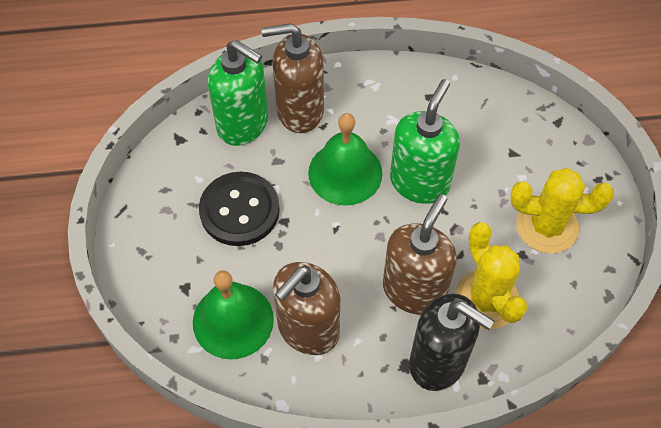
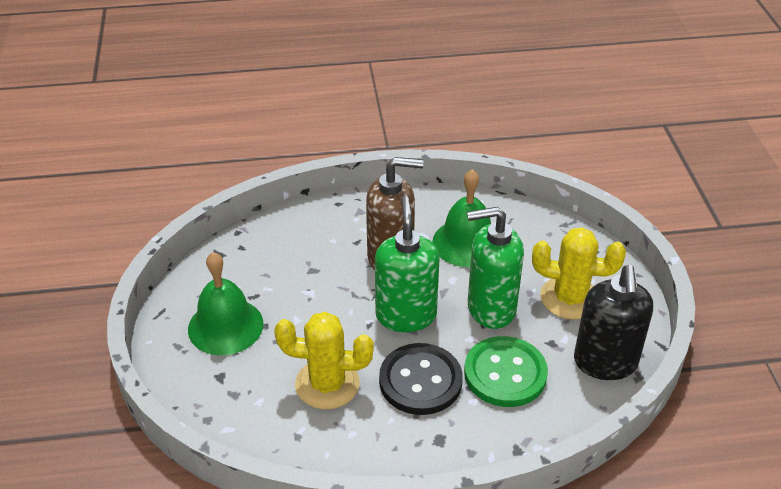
brown soap dispenser: 3 -> 1
green button: 0 -> 1

